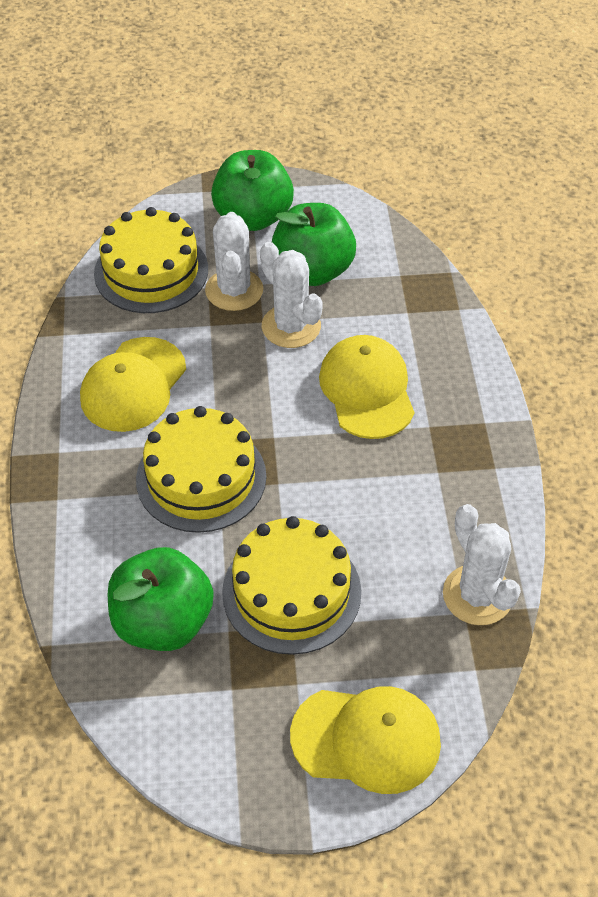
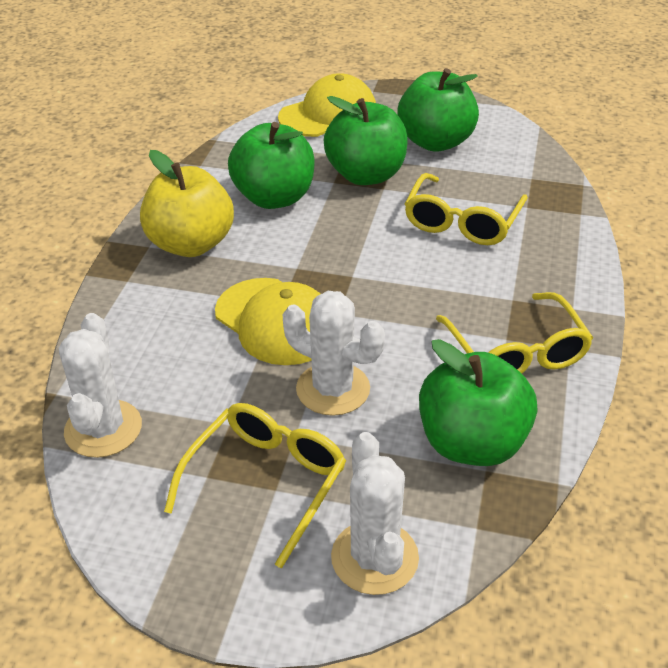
green apple: 3 -> 4
yellow apple: 0 -> 1
yellow cake: 3 -> 0
yellow cap: 3 -> 2
yellow glasses: 0 -> 3

